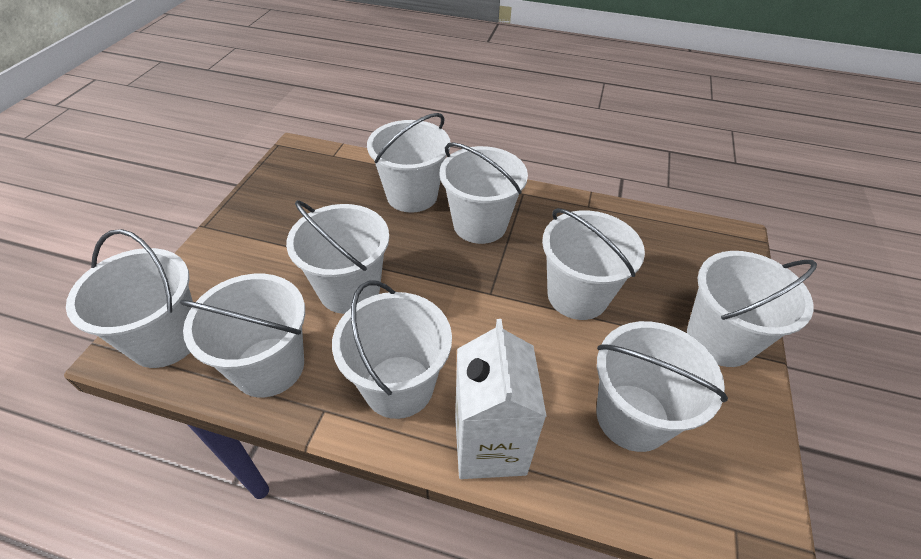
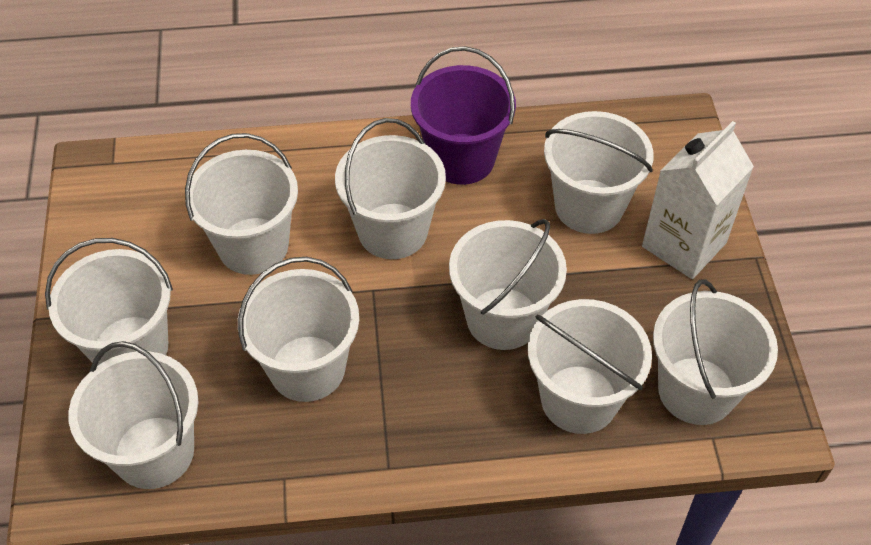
purple bucket: 0 -> 1

